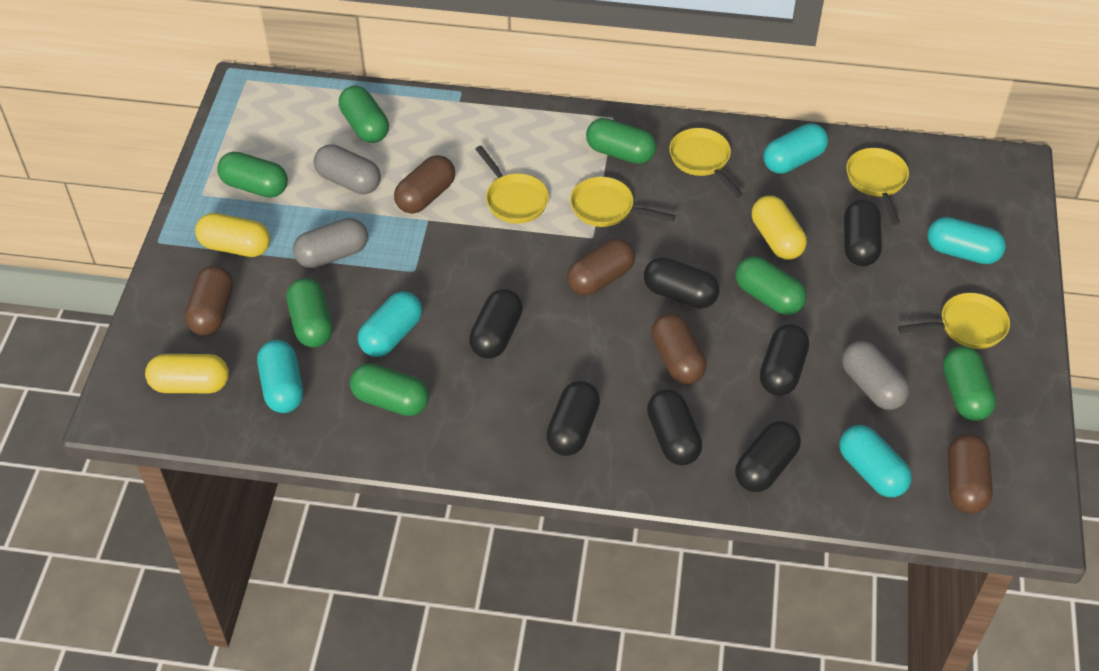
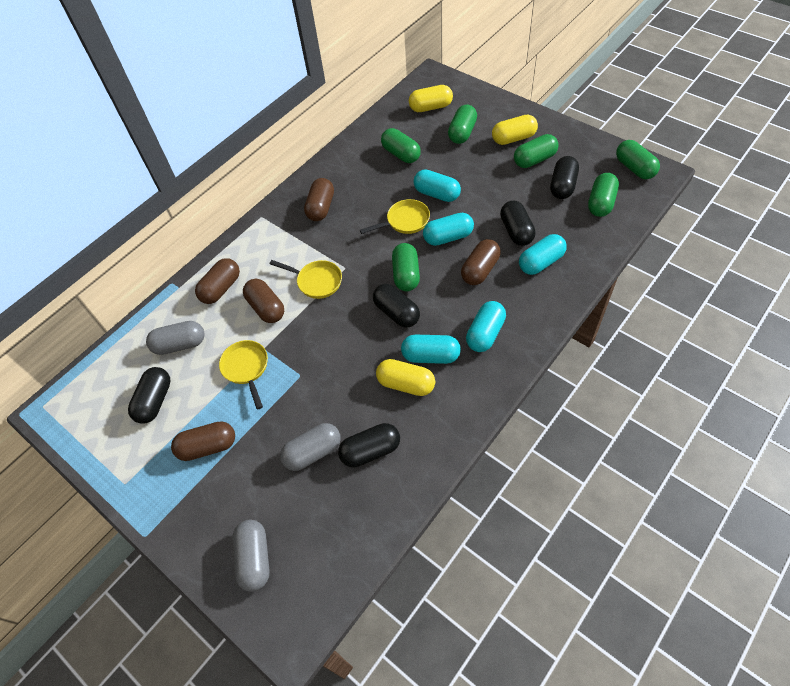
black capsule: 7 -> 5
green capsule: 7 -> 6
yellow pan: 5 -> 3

